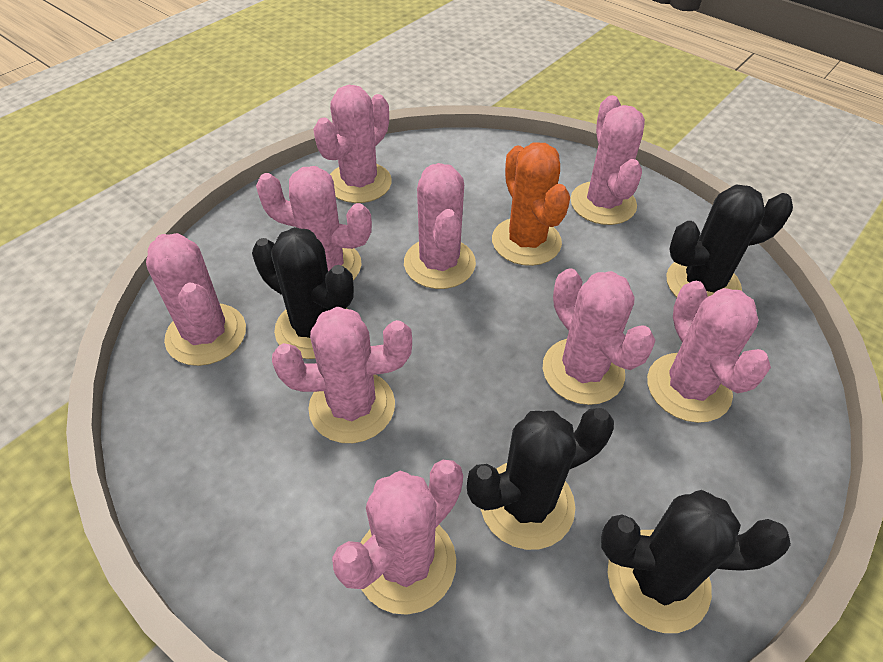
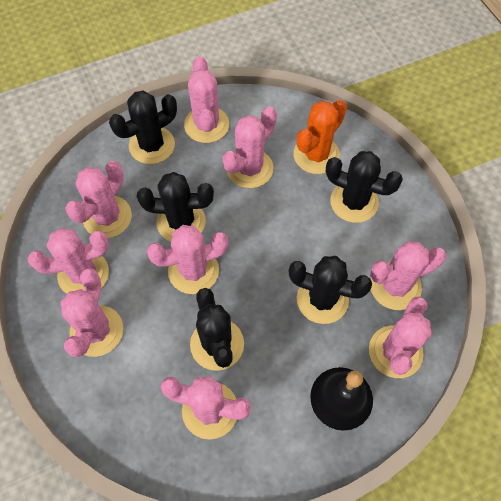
black bell: 0 -> 1
black cactus: 4 -> 5

